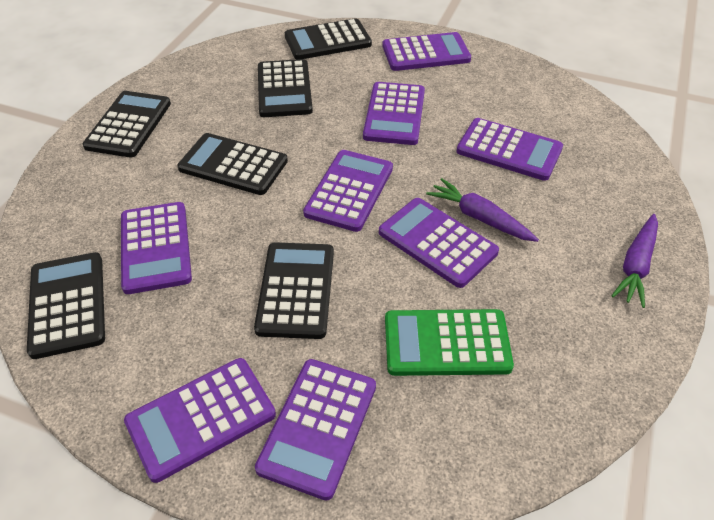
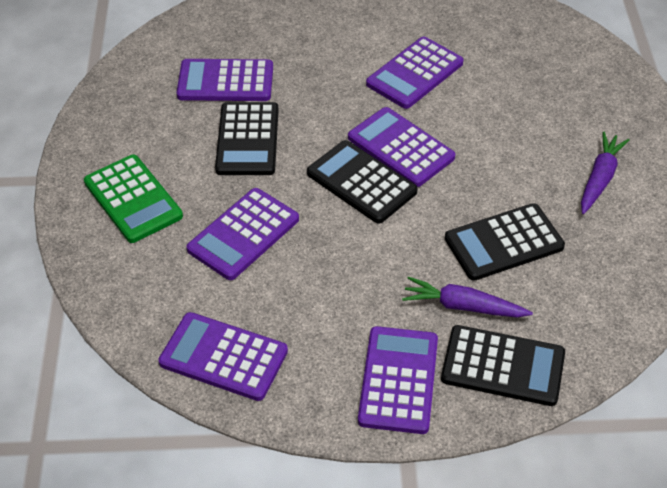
black calculator: 6 -> 4
purple calculator: 8 -> 6

